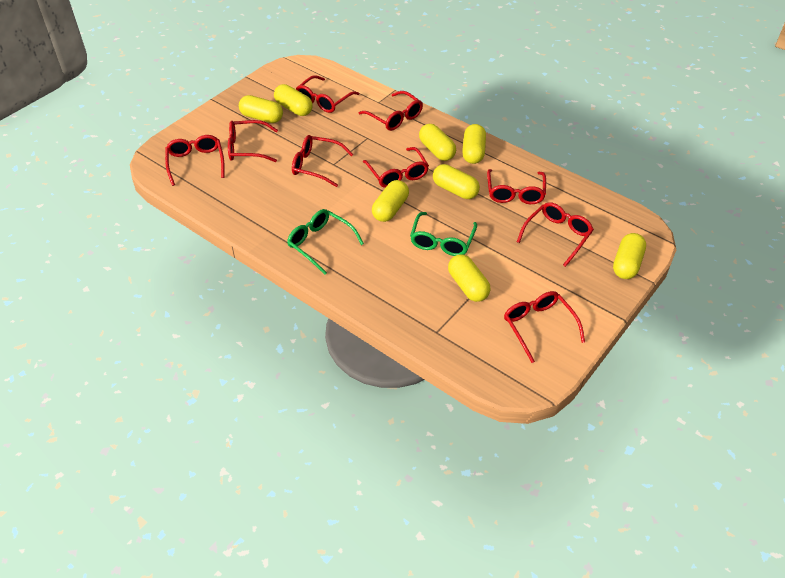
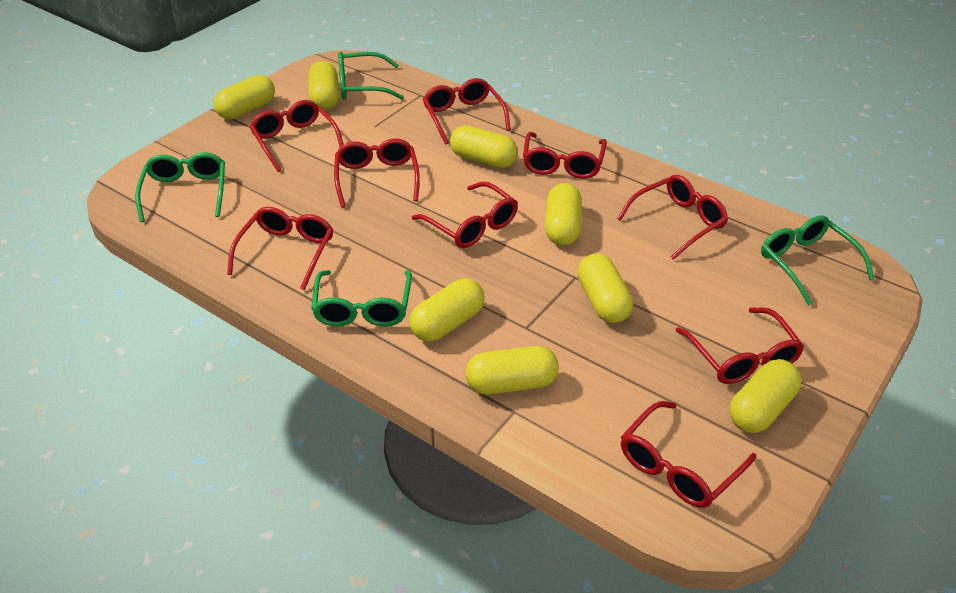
green glasses: 2 -> 4

